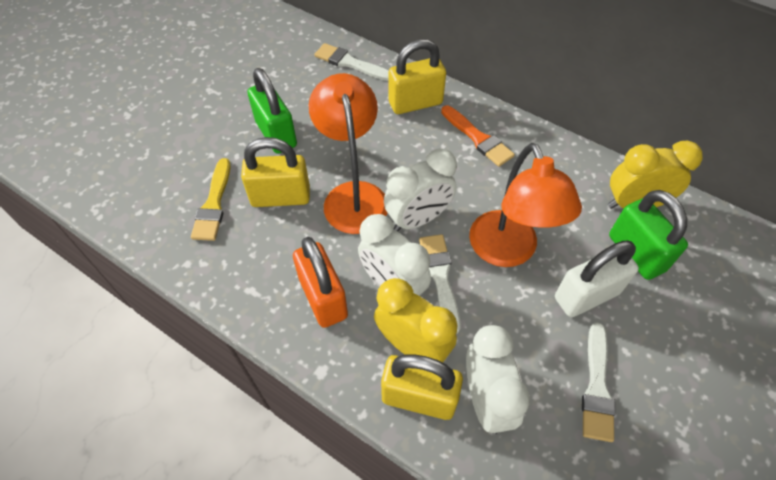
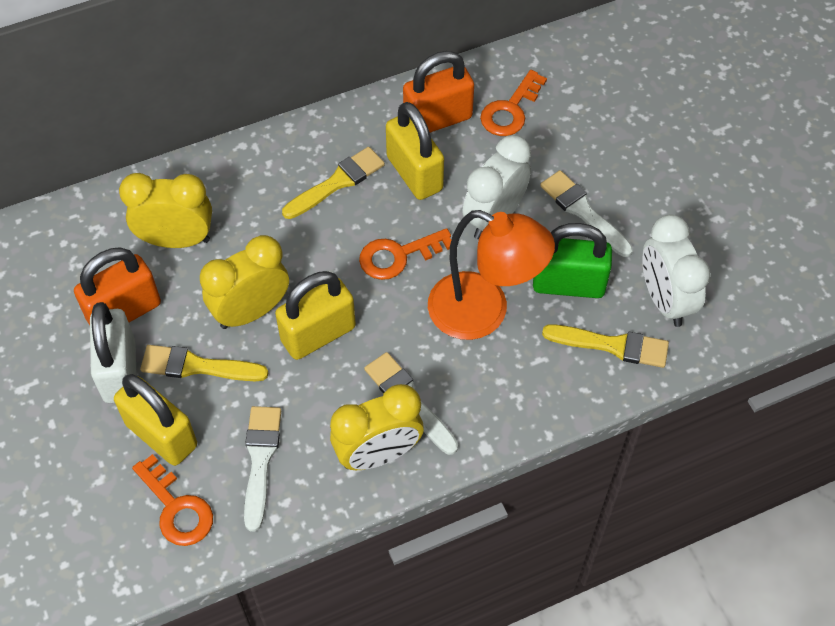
green padlock: 2 -> 1
orange brush: 1 -> 0
orange key: 0 -> 3
orange lamp: 2 -> 1
orange padlock: 1 -> 2
white clock: 3 -> 2
yellow brush: 1 -> 3
yellow clock: 2 -> 3

